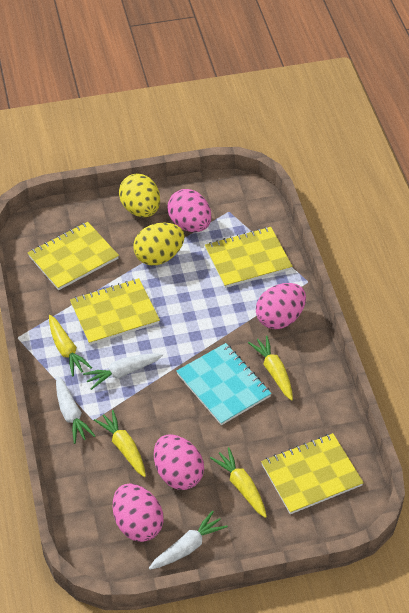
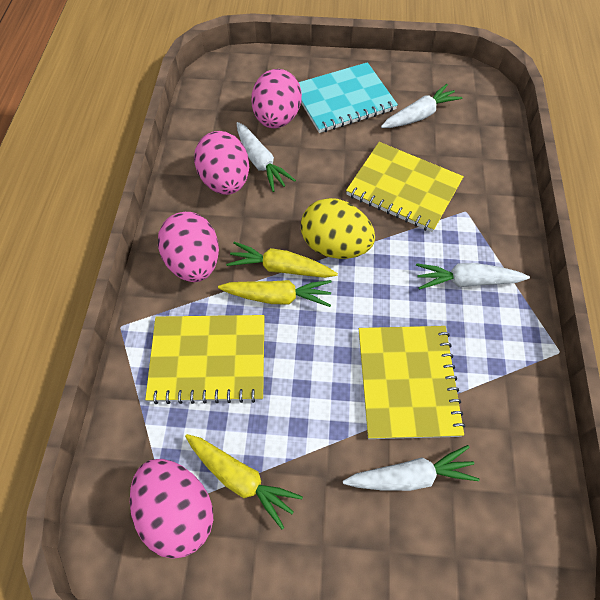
white carrot: 3 -> 4
yellow carrot: 4 -> 3
yellow egg: 2 -> 1
yellow notebook: 4 -> 3

